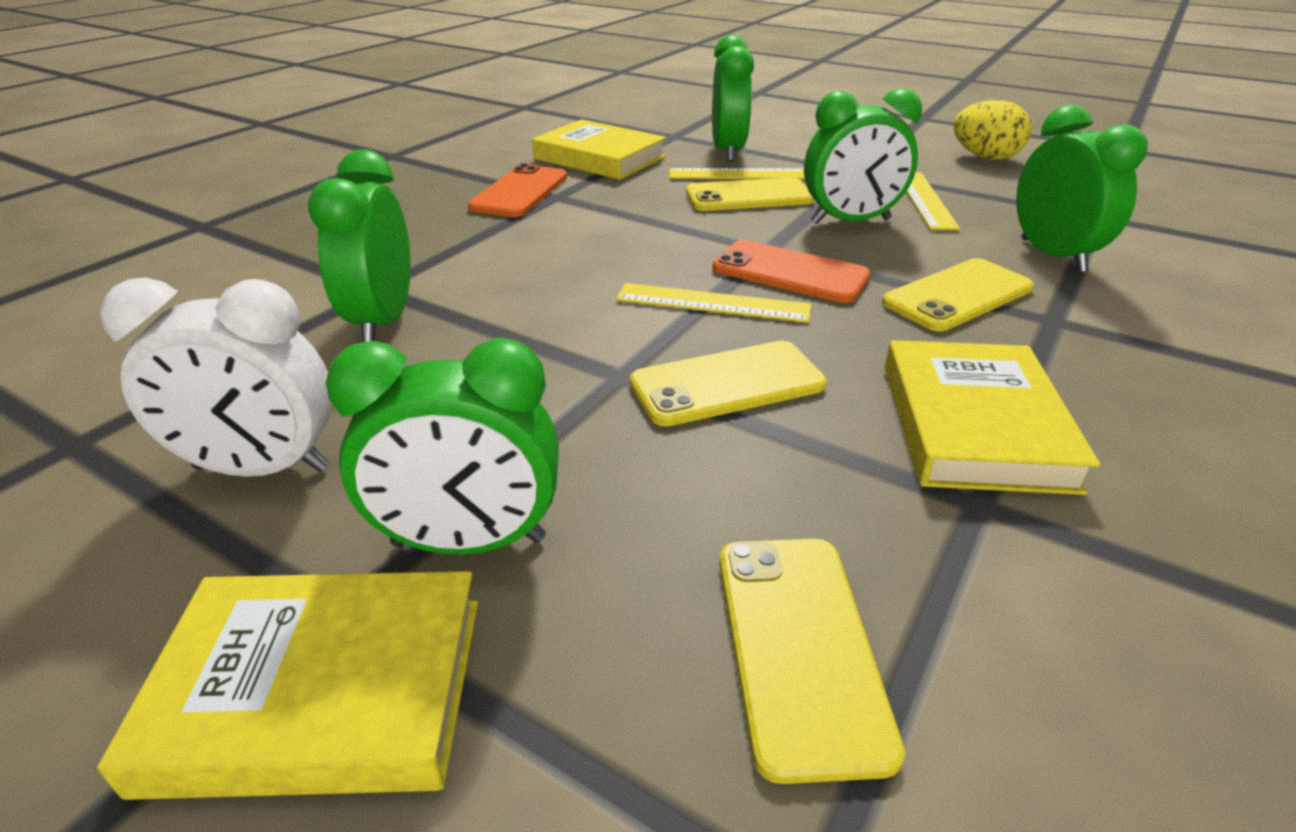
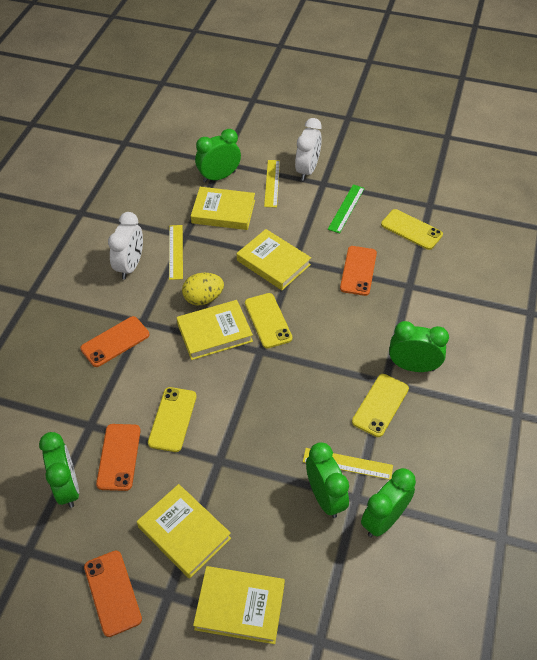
green ruler: 0 -> 1
orange phone: 2 -> 4
white clock: 1 -> 2
yellow book: 3 -> 5

